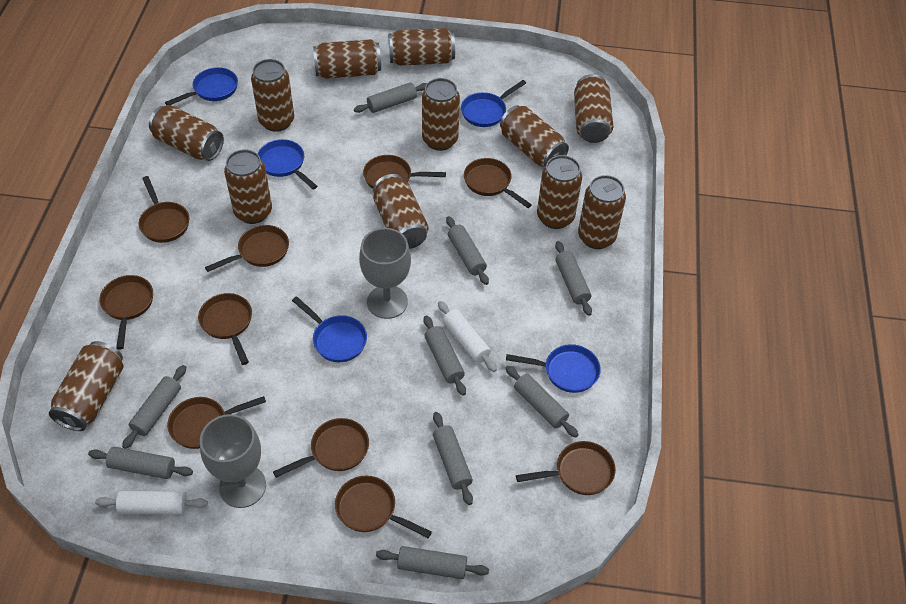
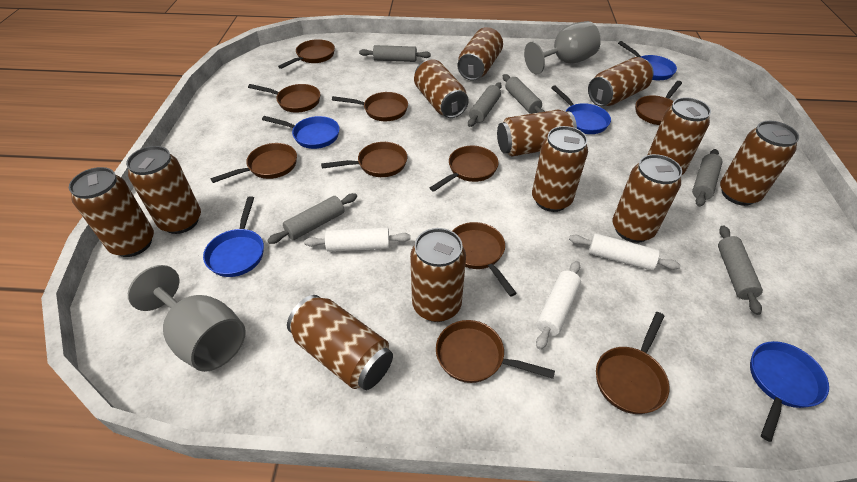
grey rolling pin: 9 -> 6
white rolling pin: 2 -> 3

